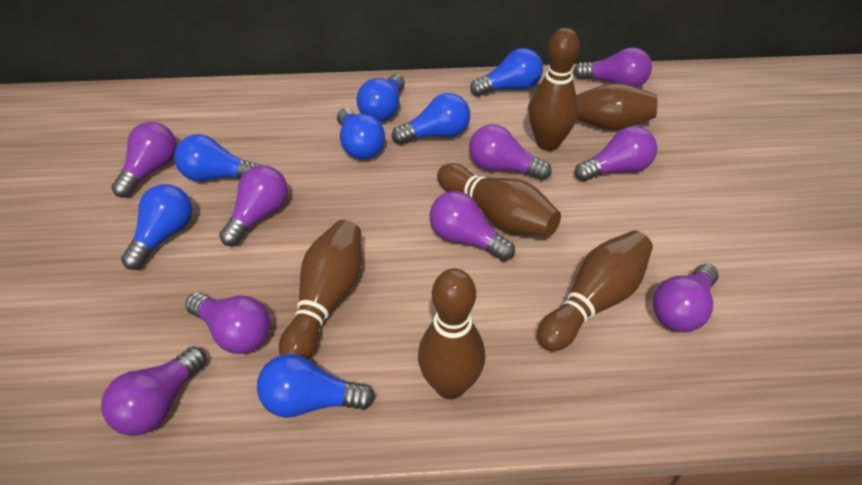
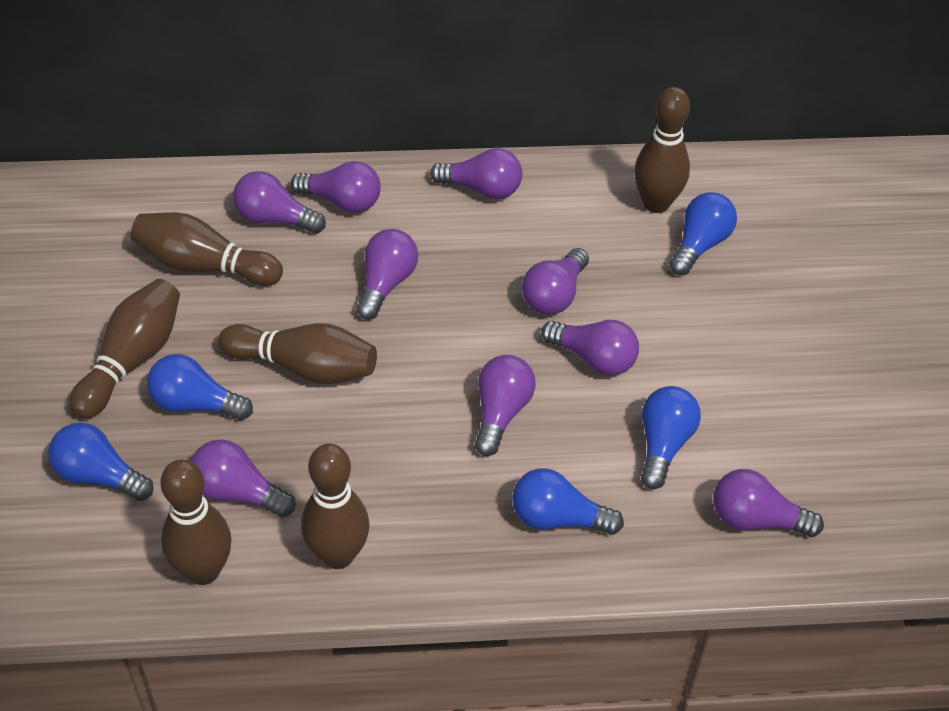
blue light bulb: 7 -> 5

